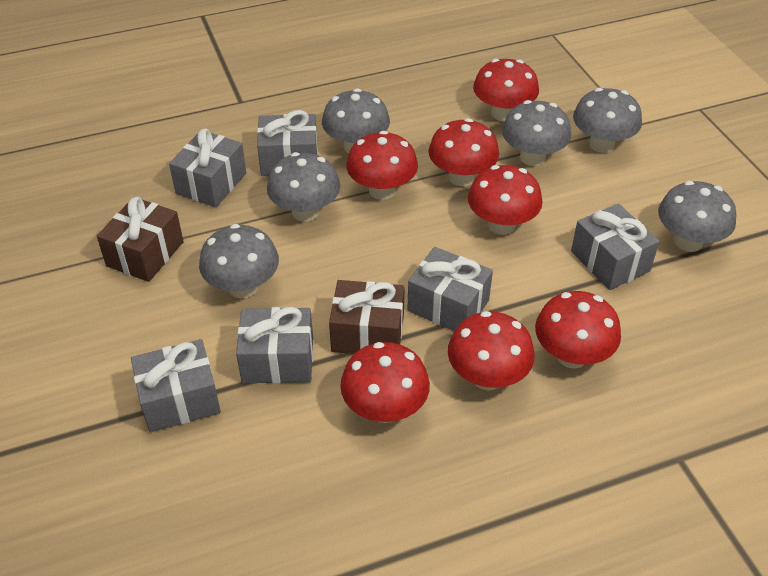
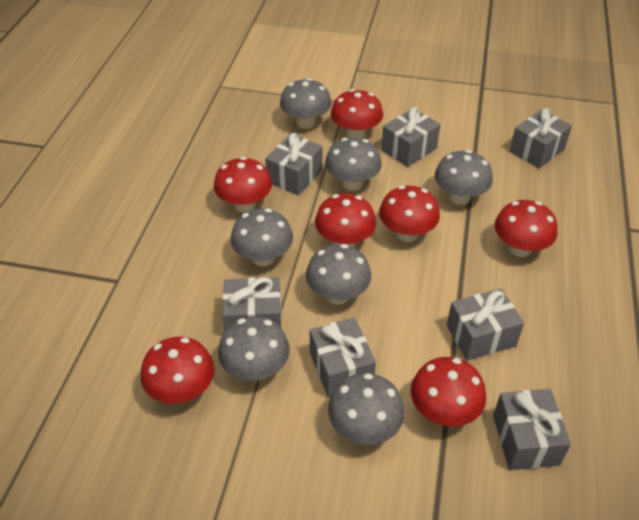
brown gift: 2 -> 0
grey gift: 6 -> 7
grey mushroom: 6 -> 7

